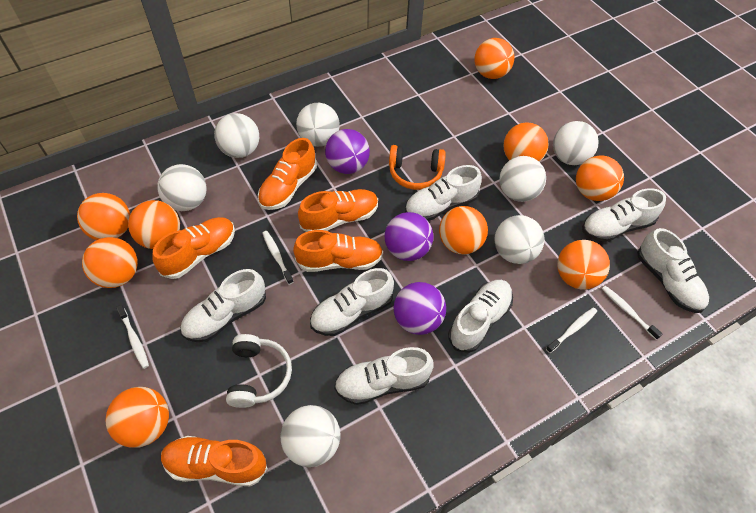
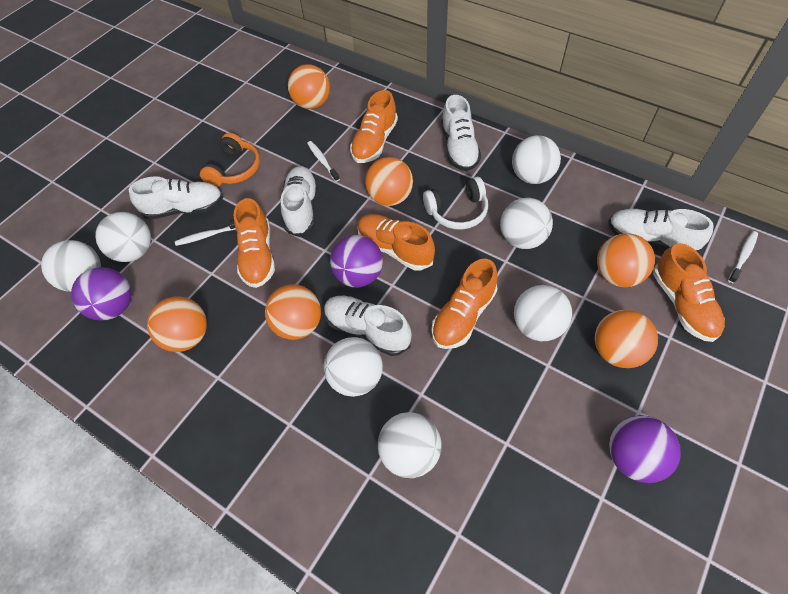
orange ball: 9 -> 6
white shoe: 7 -> 5
white toothbrush: 4 -> 3

